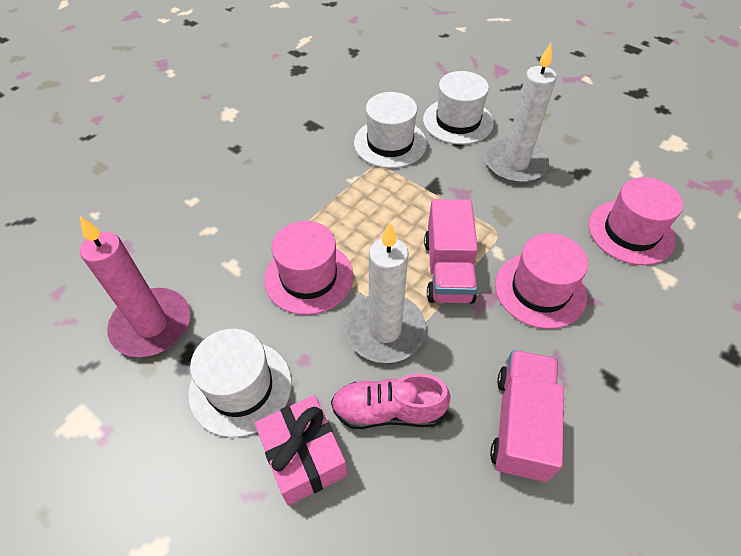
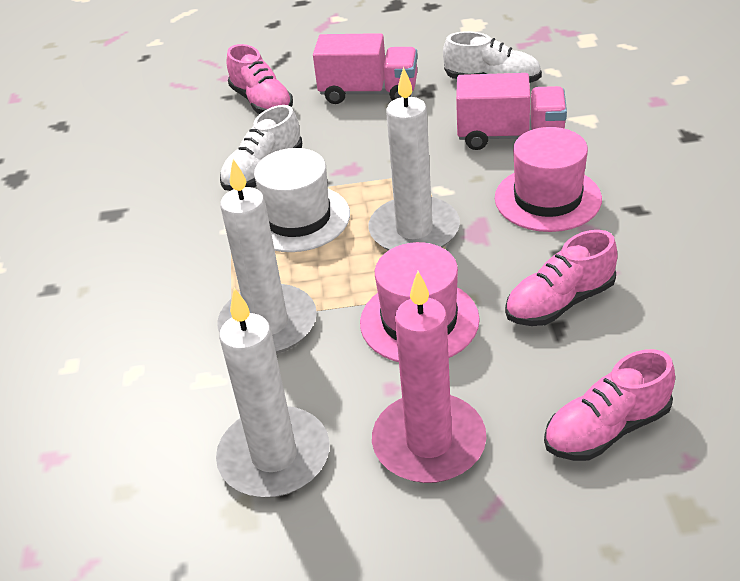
pink gift: 1 -> 0
pink hat: 3 -> 2
pink shoe: 1 -> 3
white candle: 2 -> 3
white hat: 3 -> 1
white shoe: 0 -> 2

